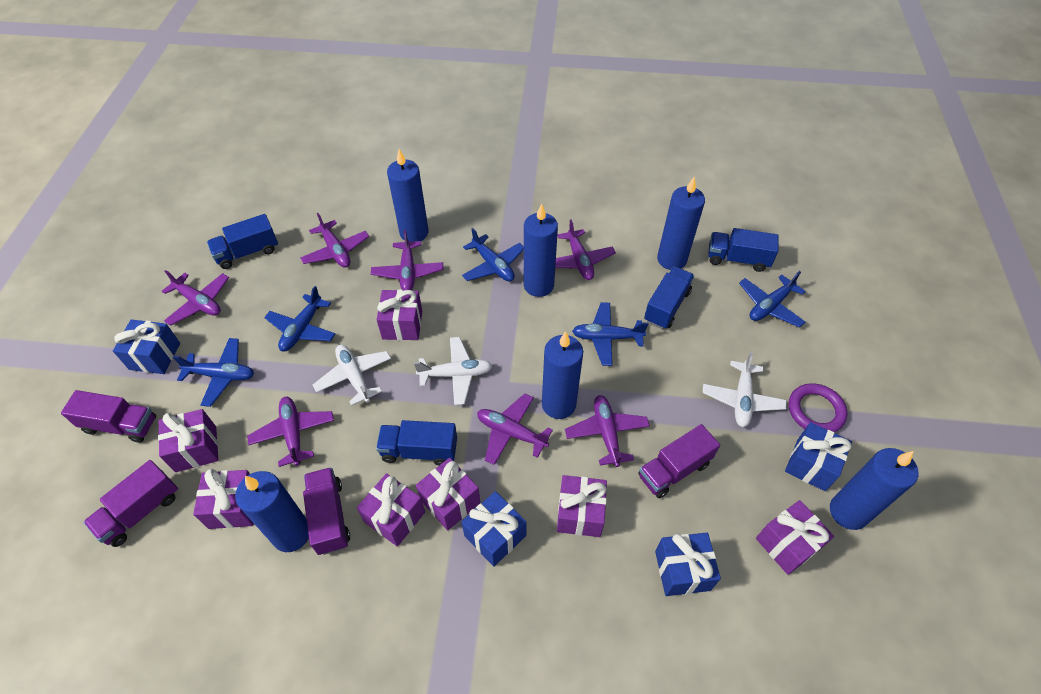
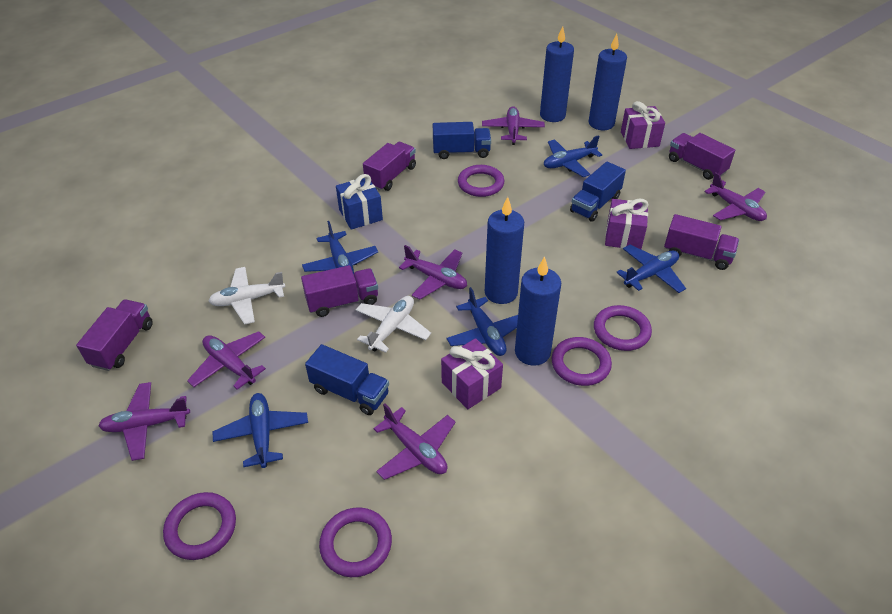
blue candle: 6 -> 4
blue gift: 4 -> 1
blue truck: 4 -> 3
purple gift: 7 -> 3
purple plane: 7 -> 6
purple ring: 1 -> 5
purple truck: 4 -> 5
white plane: 3 -> 2

